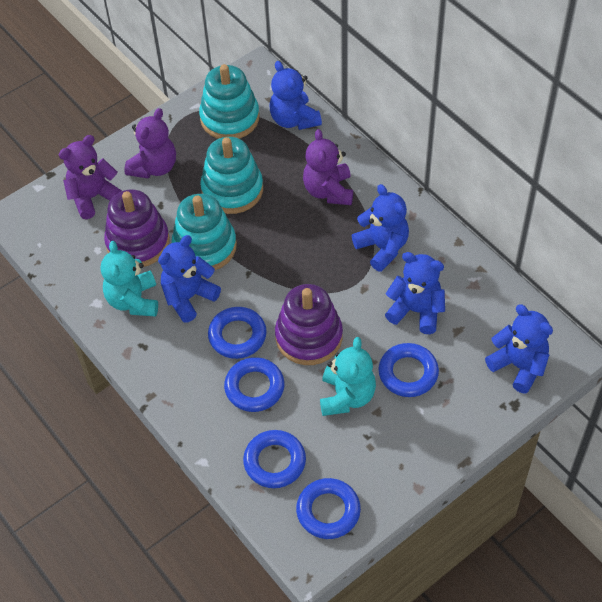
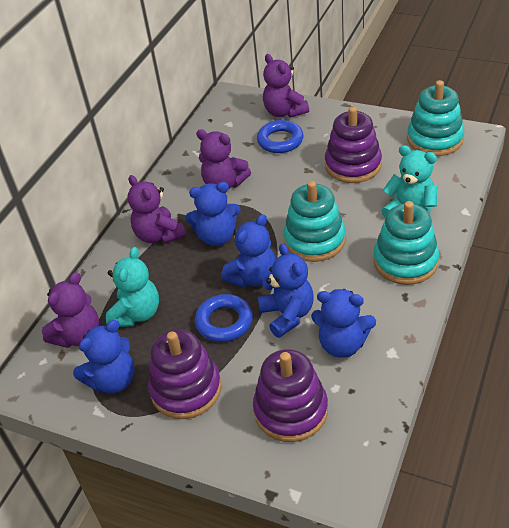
blue ring: 5 -> 2
purple stacking toy: 2 -> 3
purple teddy bear: 3 -> 4

